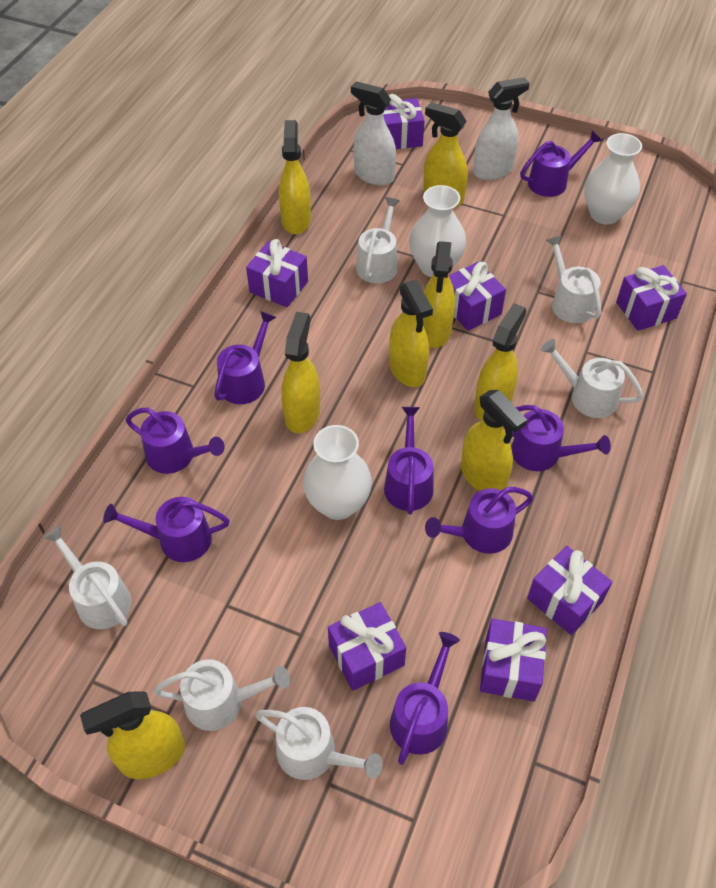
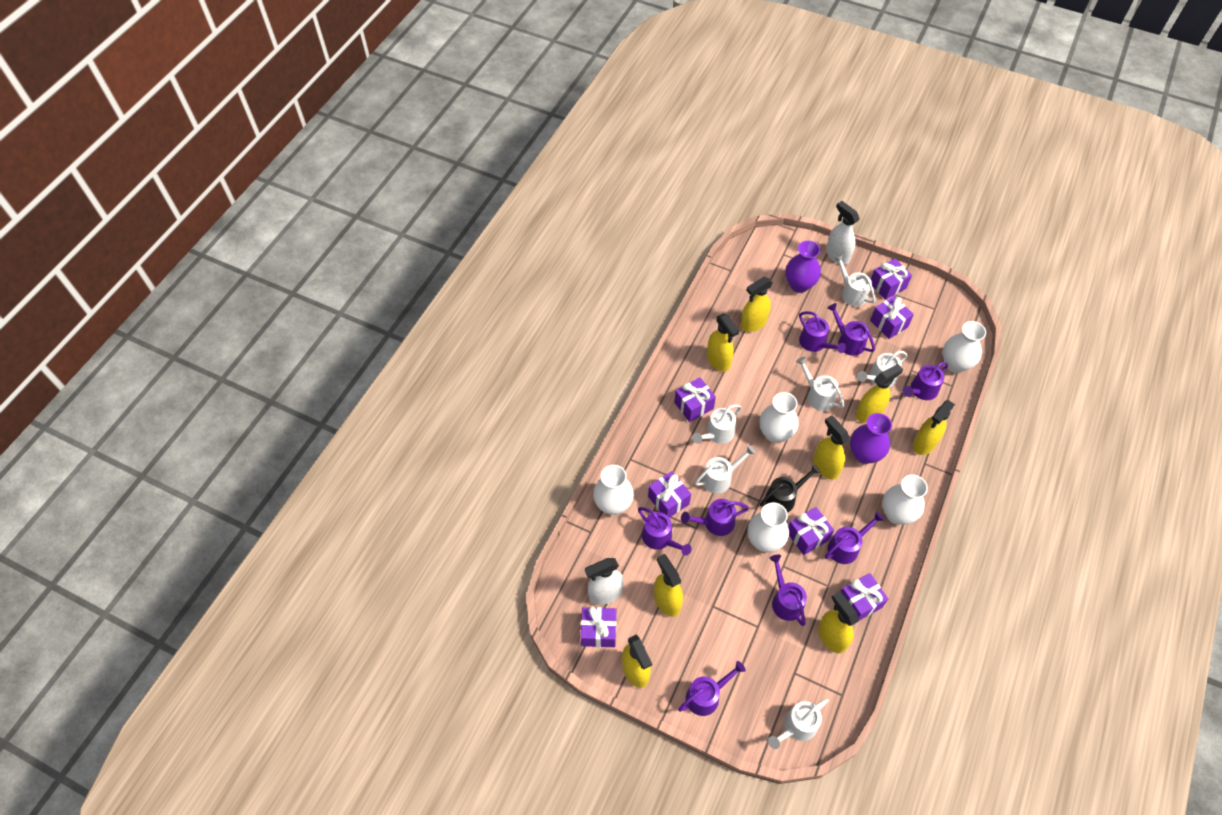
black watering can: 0 -> 1
purple vase: 0 -> 2
white vase: 3 -> 5

